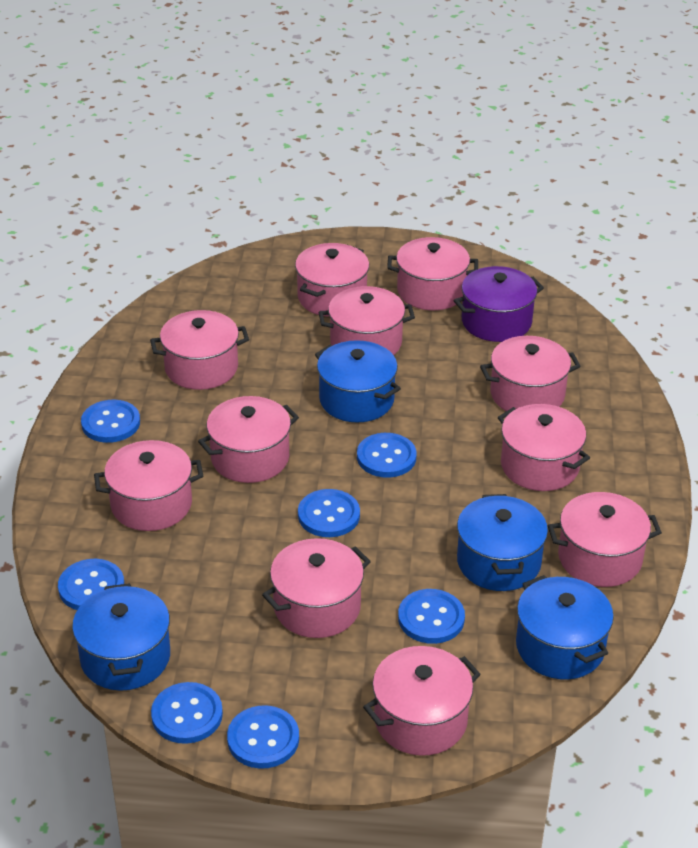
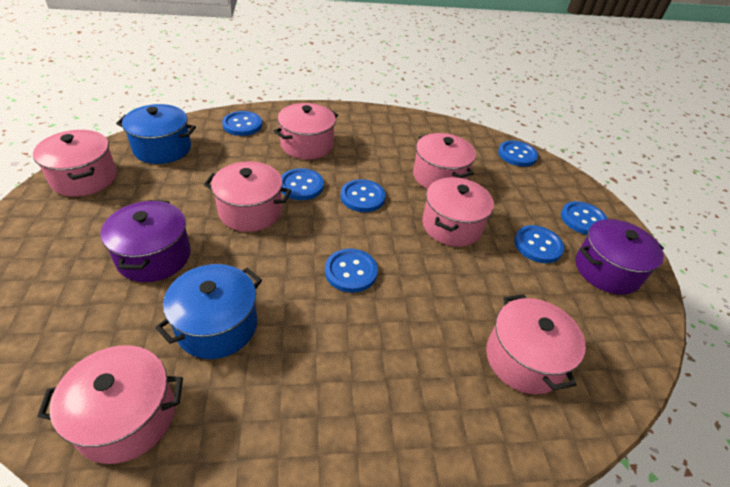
blue pot: 4 -> 2
pink pot: 11 -> 7
purple pot: 1 -> 2

